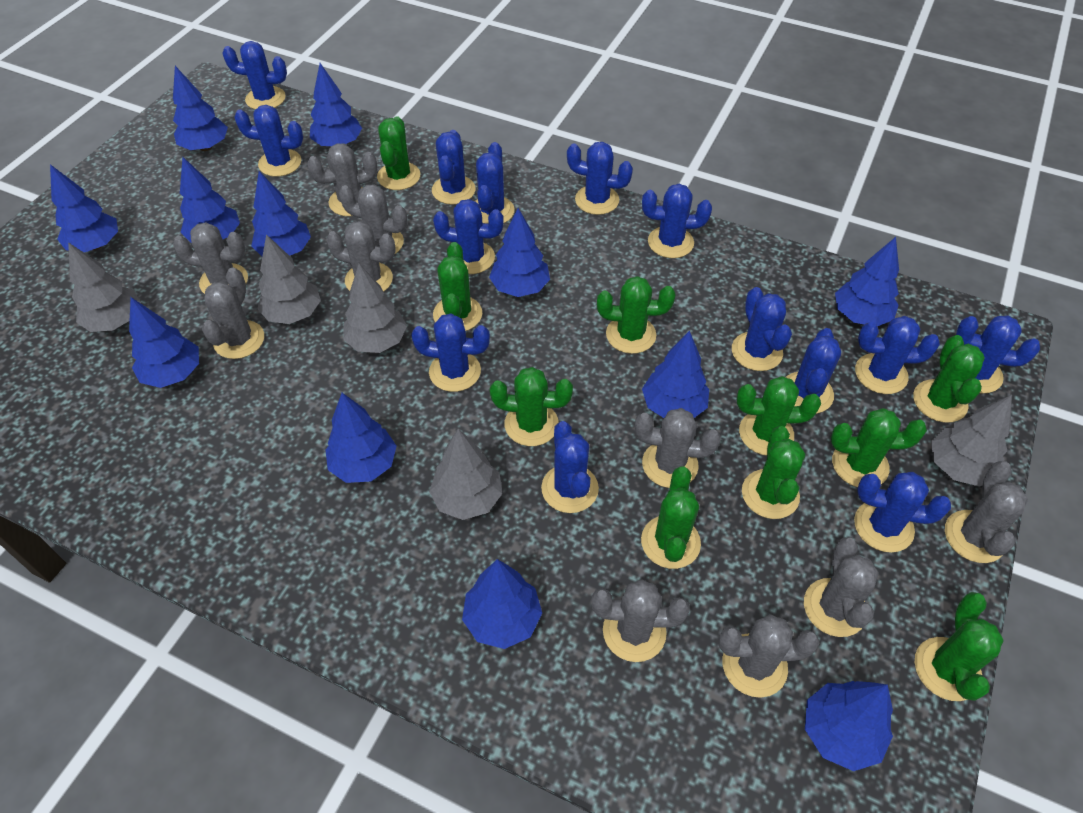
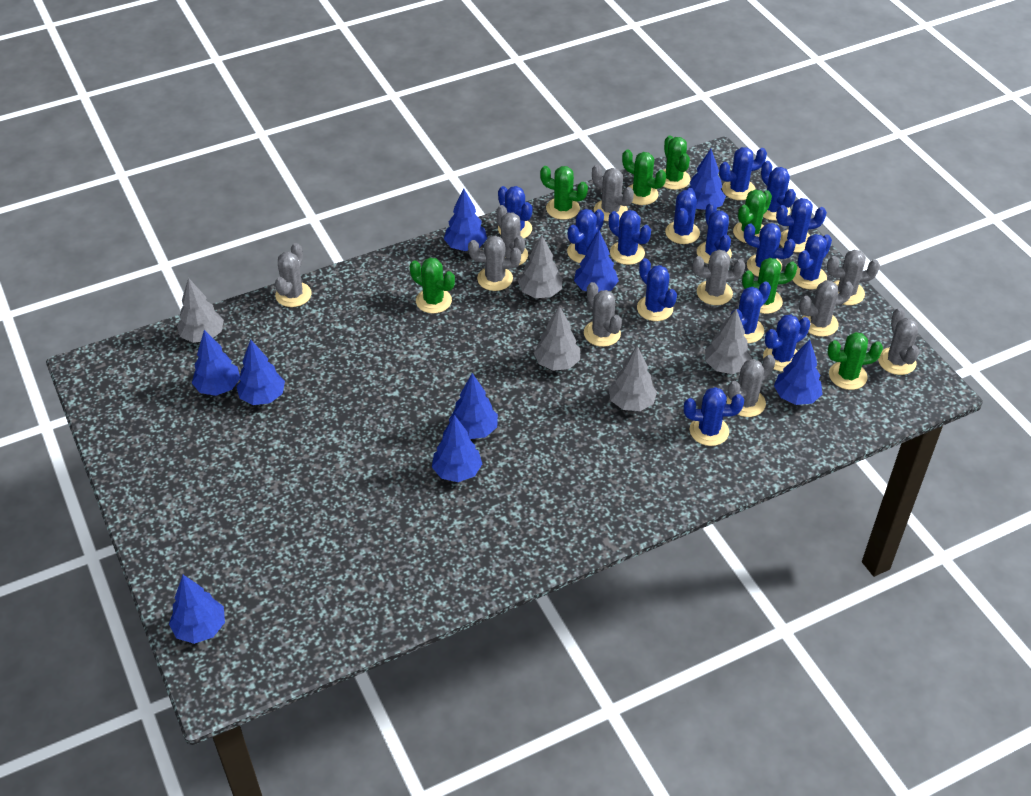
blue tree: 12 -> 9
green cactus: 10 -> 7

